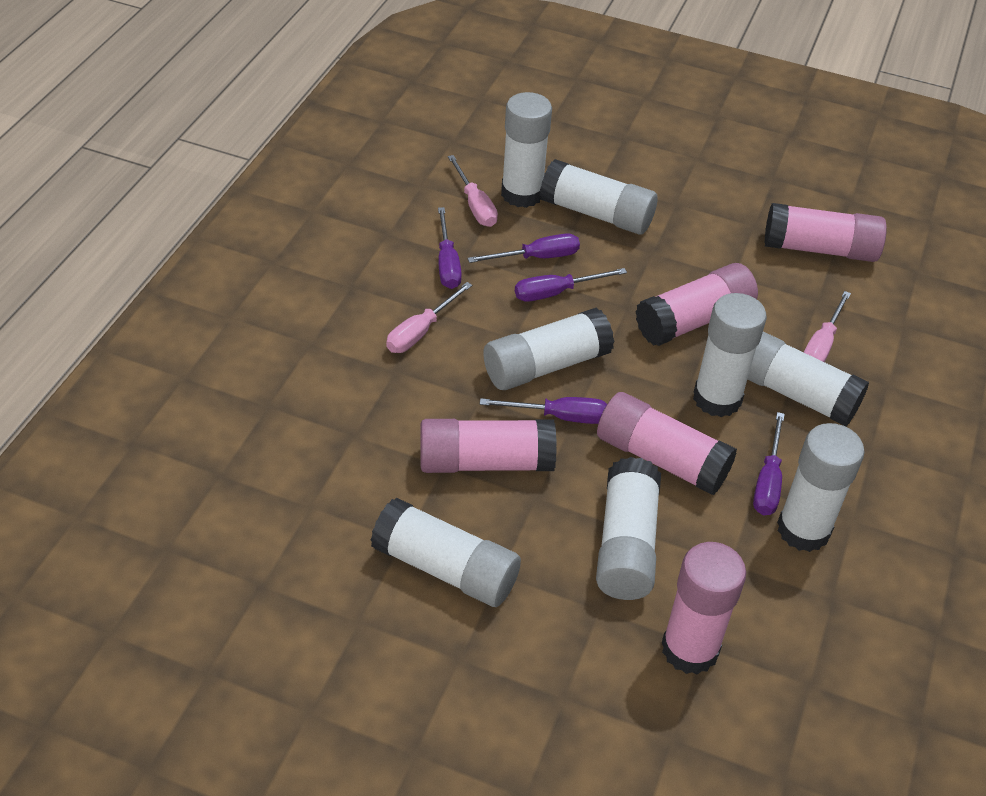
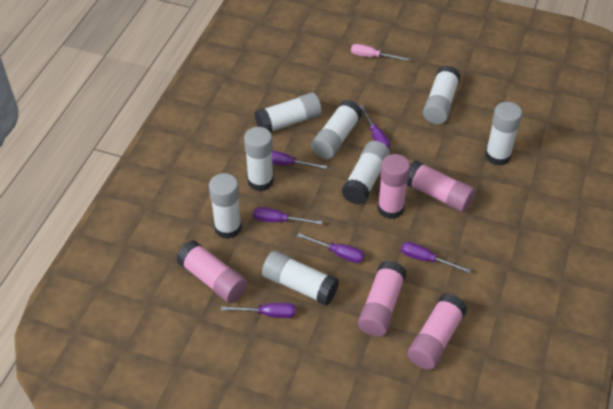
pink screwdriver: 3 -> 1
purple screwdriver: 5 -> 6

